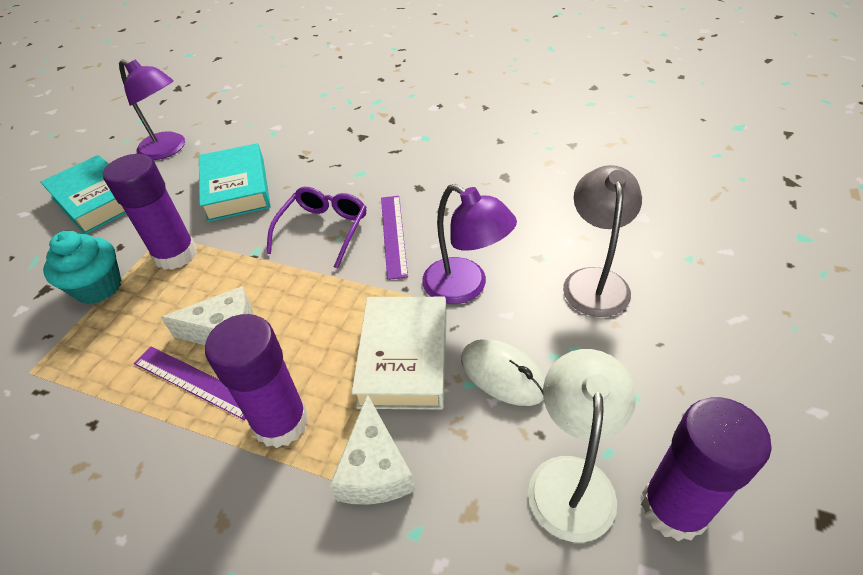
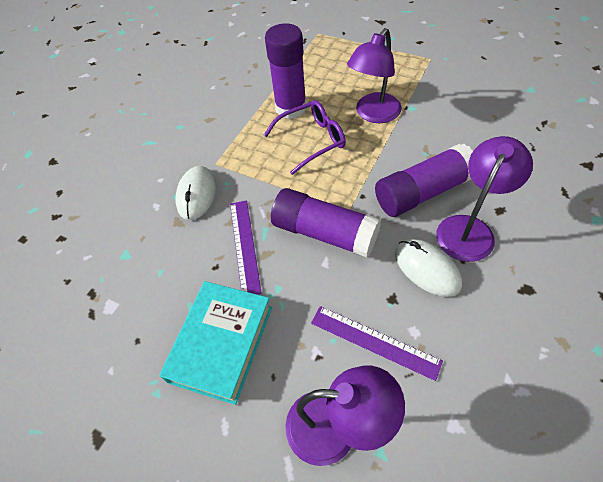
grey lamp: 1 -> 0
purple lamp: 2 -> 3
turquoise book: 2 -> 1
turquoise cupcake: 1 -> 0
white book: 1 -> 0
white cheese: 2 -> 0
white lamp: 1 -> 0
white mouse: 1 -> 2

